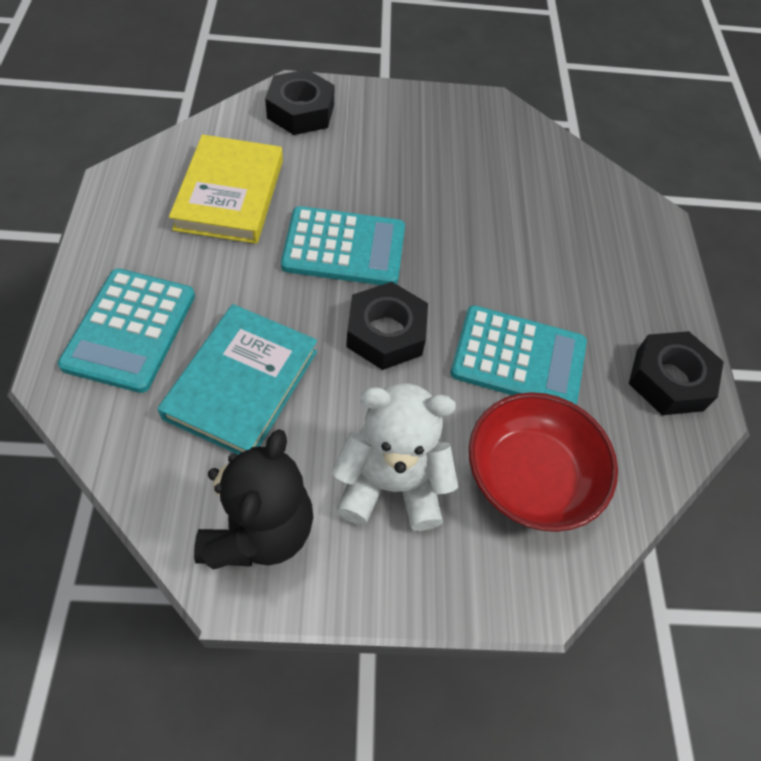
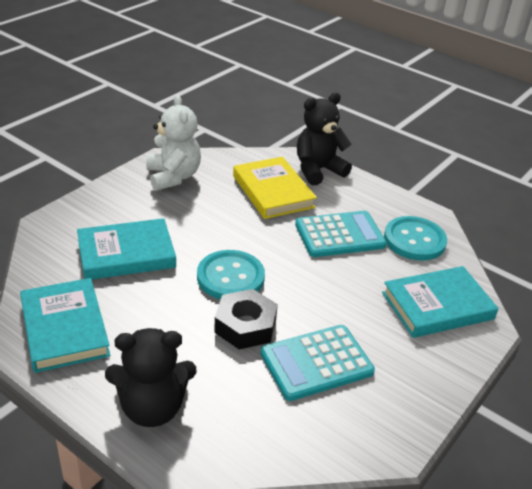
black nut: 3 -> 1
black teddy bear: 1 -> 2
red bowl: 1 -> 0
turquoise book: 1 -> 3
turquoise button: 0 -> 2
turquoise calculator: 3 -> 2

